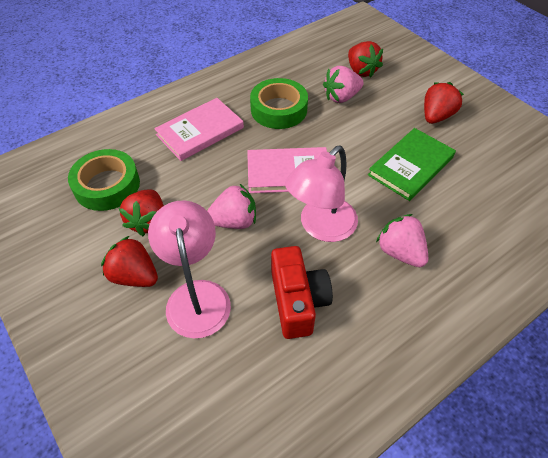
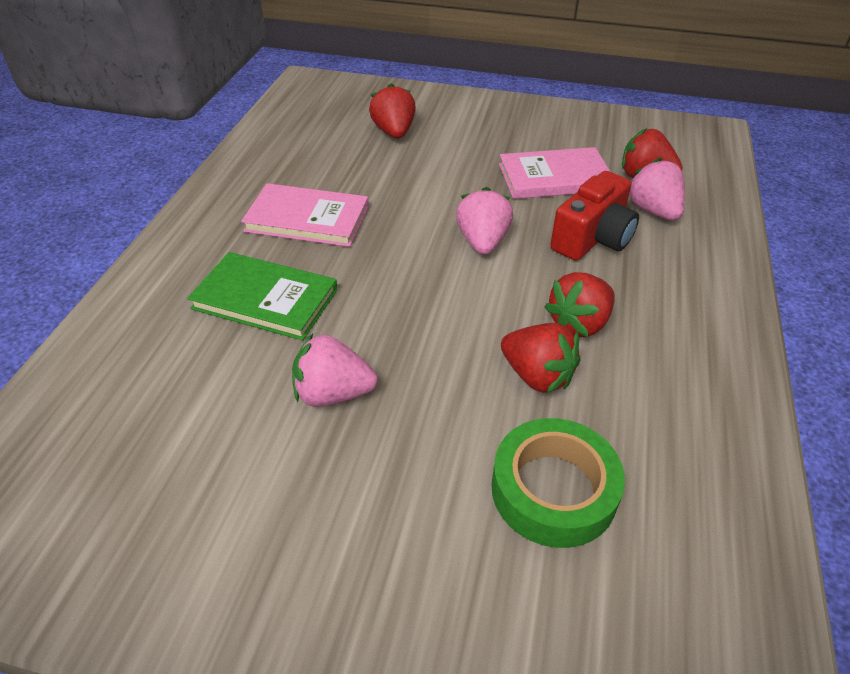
green tape: 2 -> 1
pink lamp: 2 -> 0

